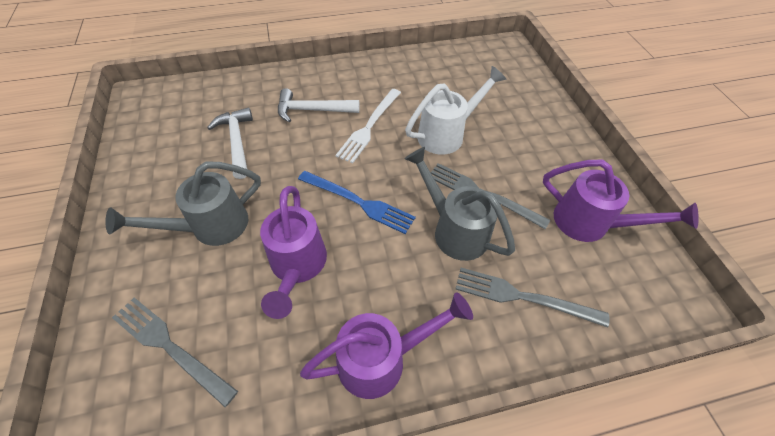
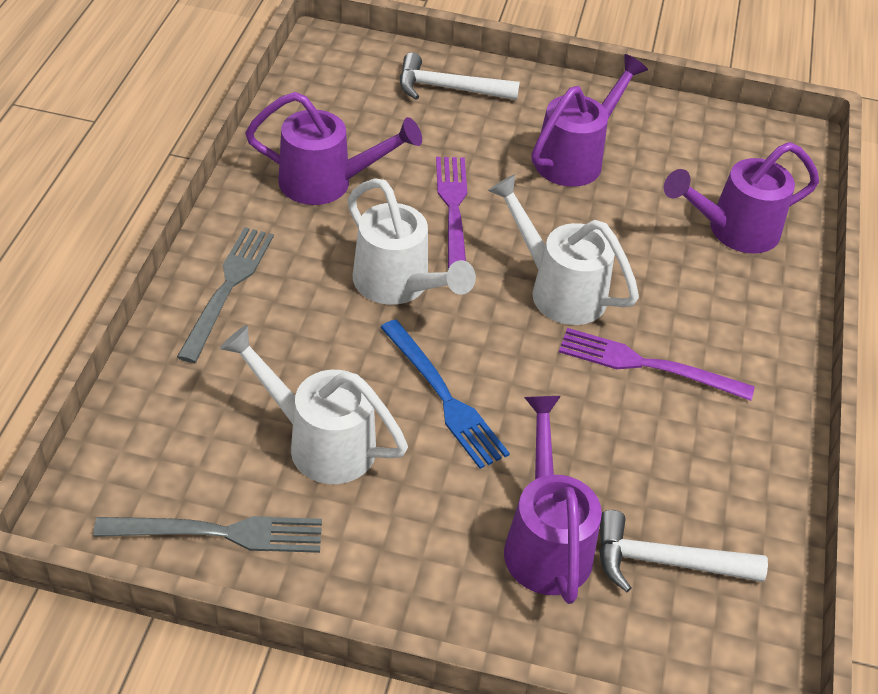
grey fork: 3 -> 2
grey watering can: 2 -> 0
purple fork: 0 -> 2
purple watering can: 3 -> 4
white fork: 1 -> 0
white watering can: 1 -> 3

